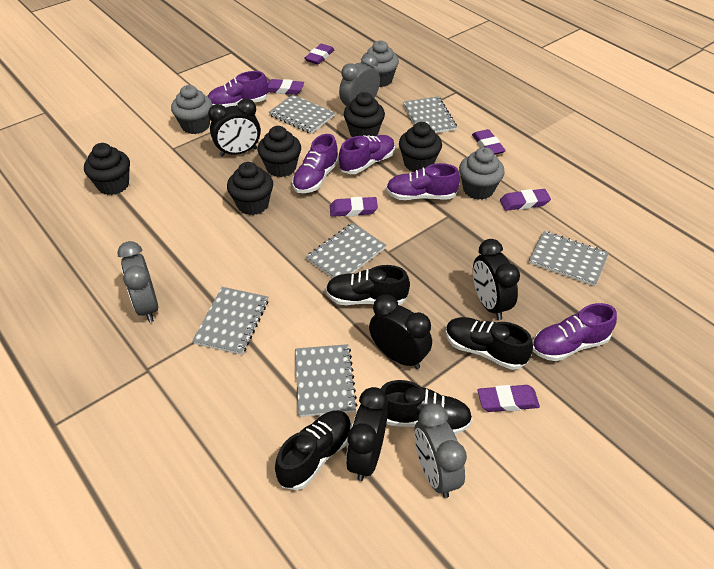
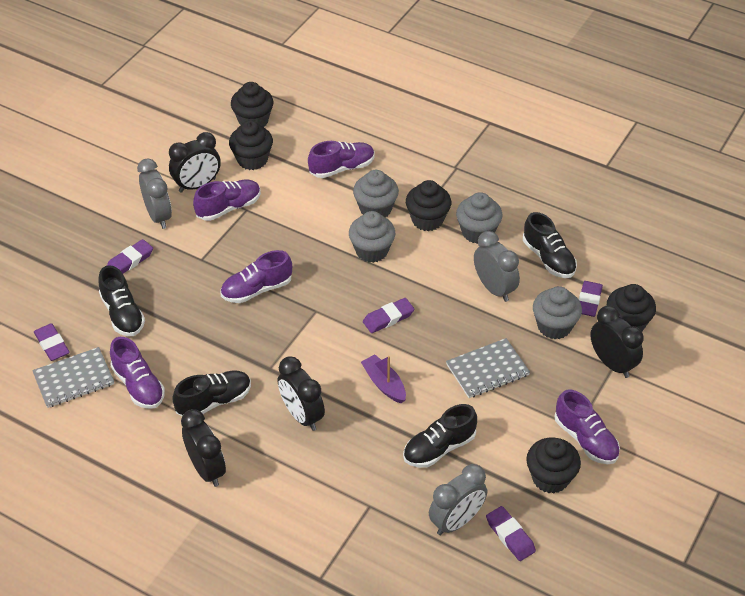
grey cupcake: 3 -> 4
grey notebook: 6 -> 2
purple boat: 0 -> 1
purple eraser: 6 -> 5

